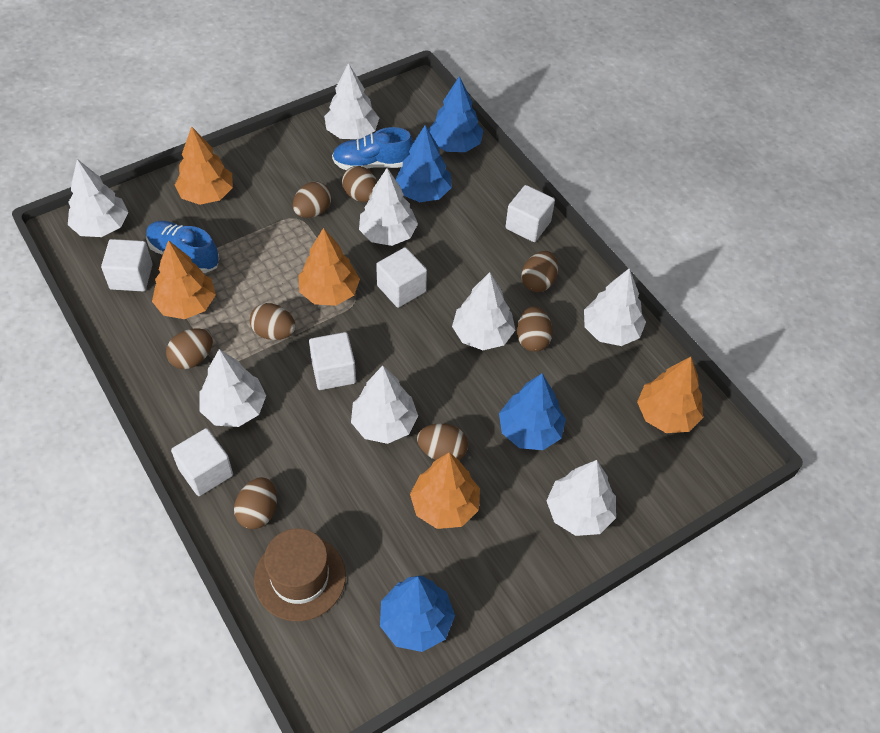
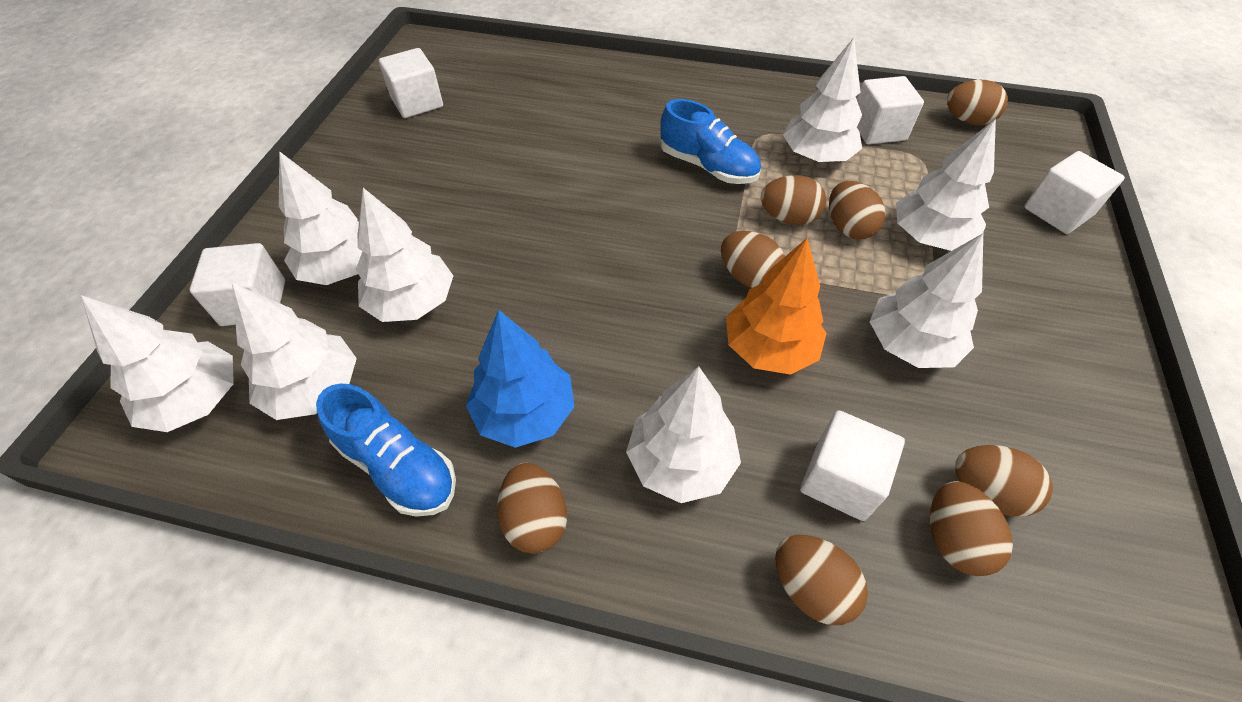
blue tree: 4 -> 1
brown hat: 1 -> 0
orange tree: 5 -> 1

